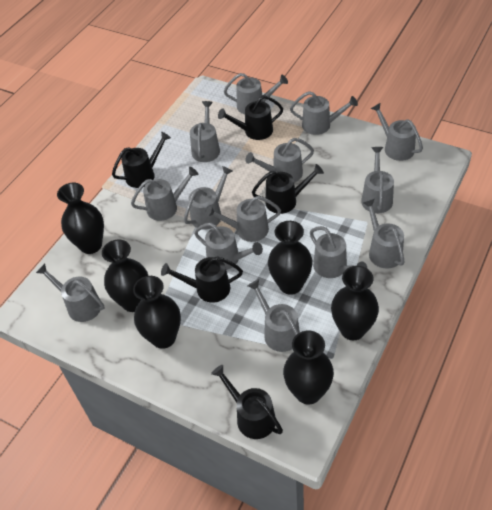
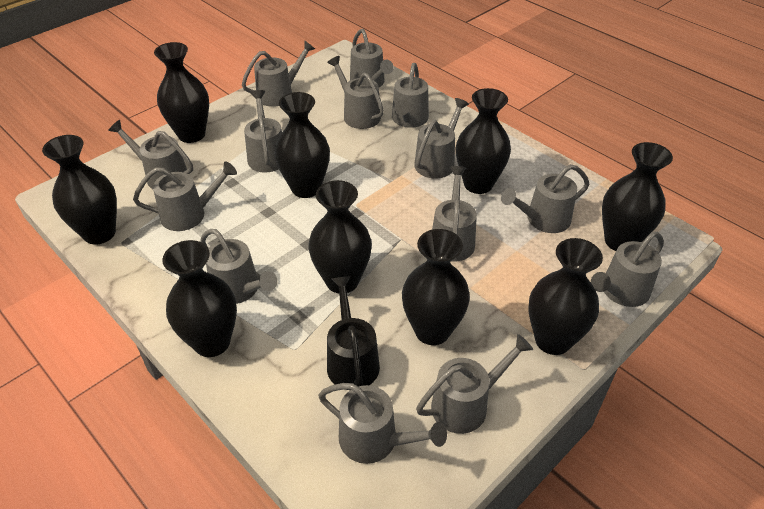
black vase: 6 -> 9
black watering can: 5 -> 1

